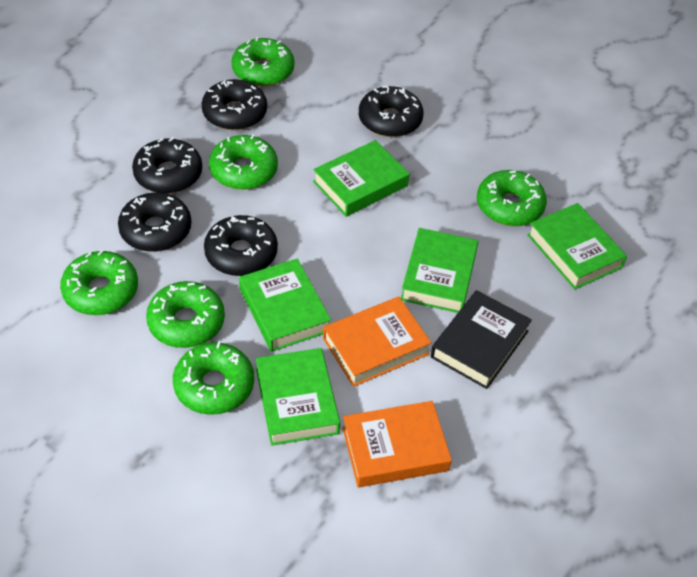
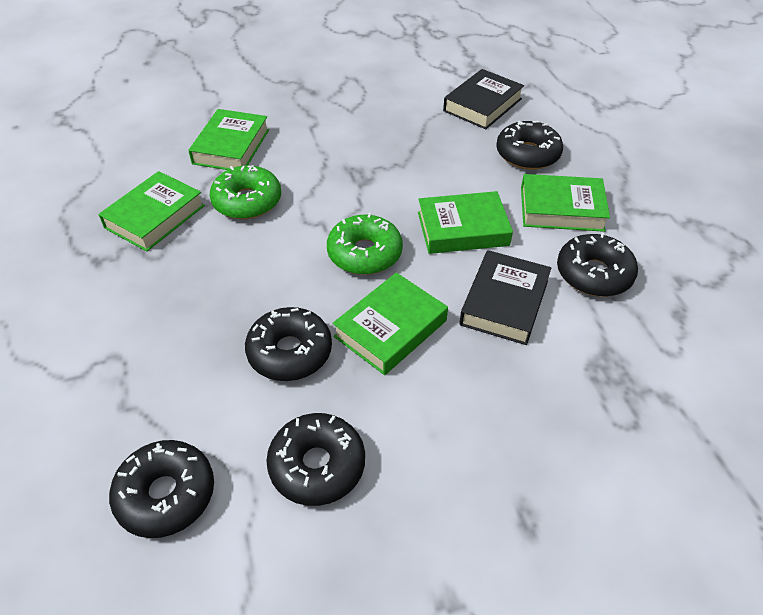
black book: 1 -> 2
green donut: 6 -> 2
orange book: 2 -> 0

